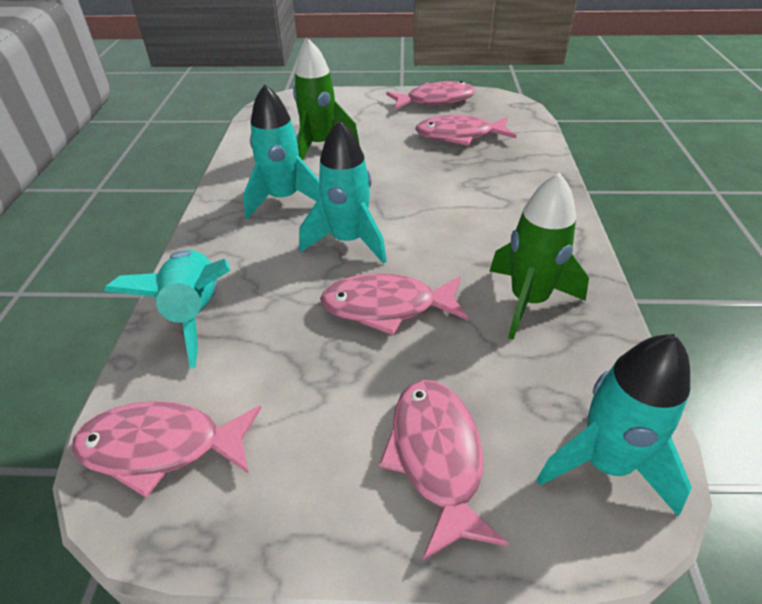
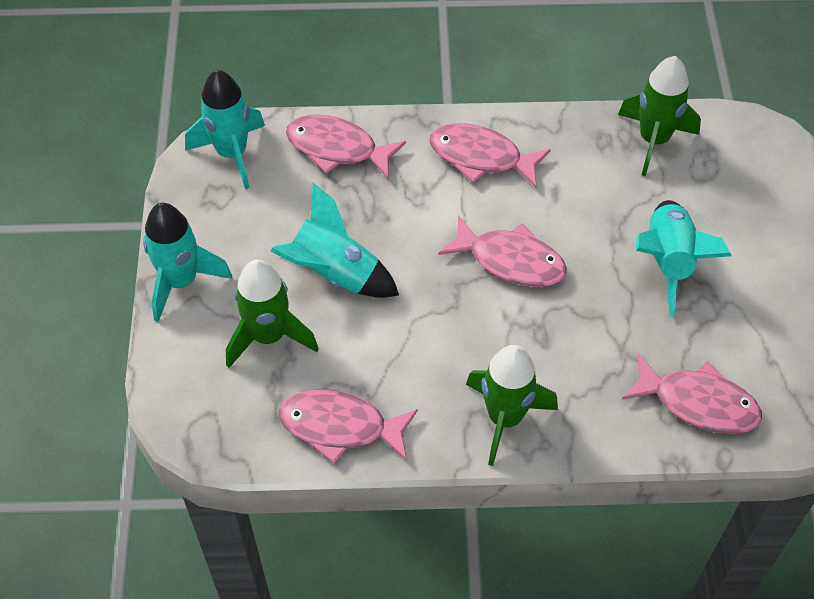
green rocket: 2 -> 3

